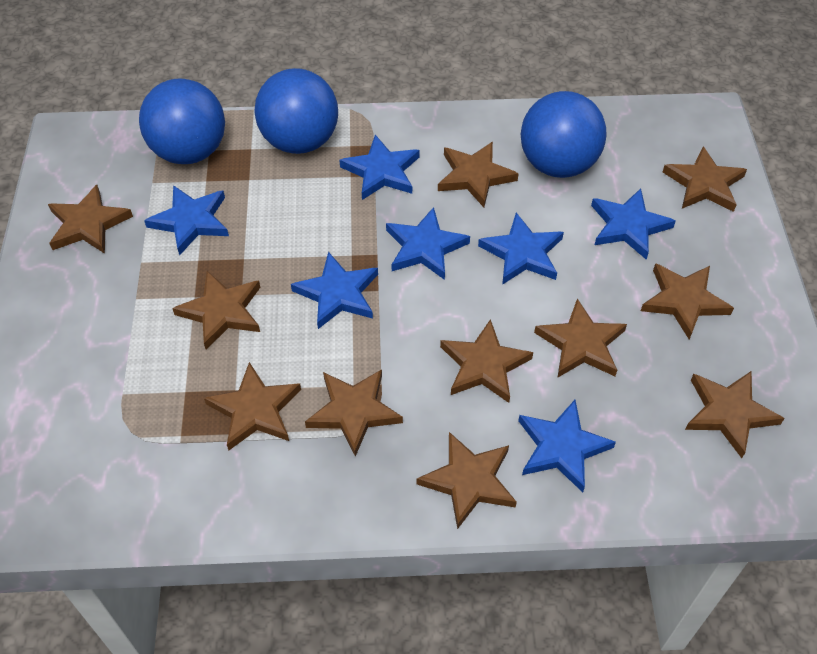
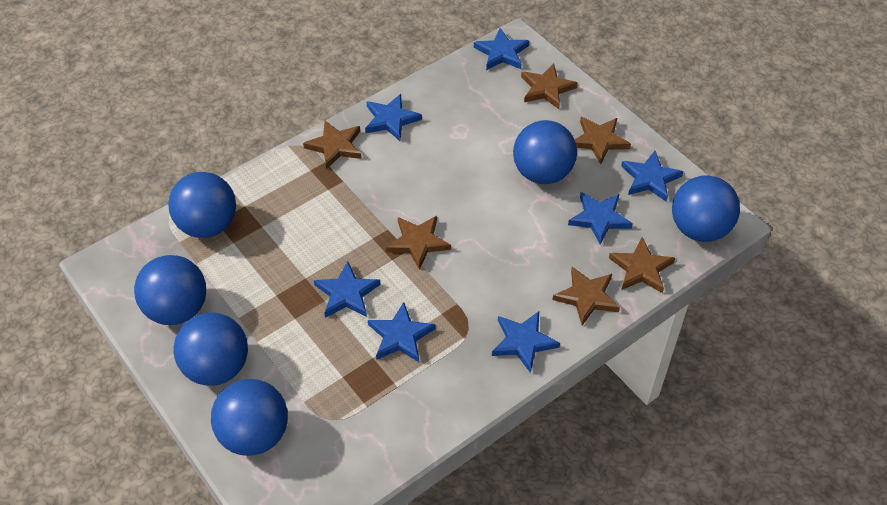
blue ball: 3 -> 6
brown star: 11 -> 6

